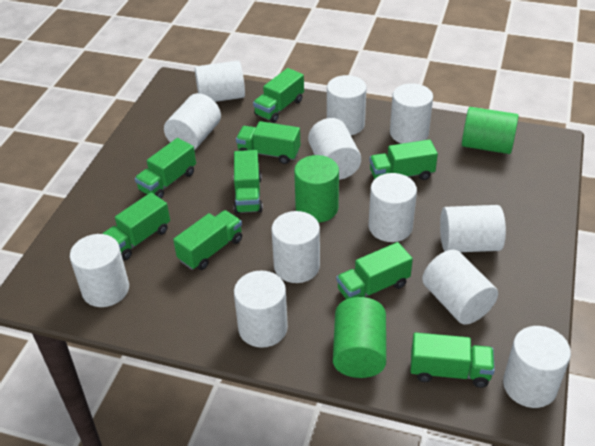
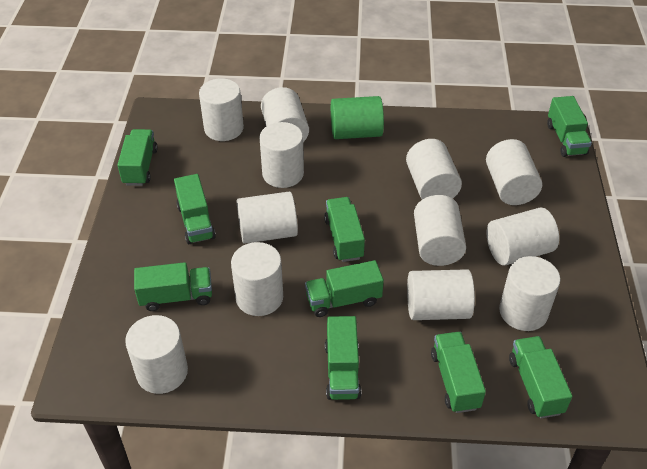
green cylinder: 3 -> 1

